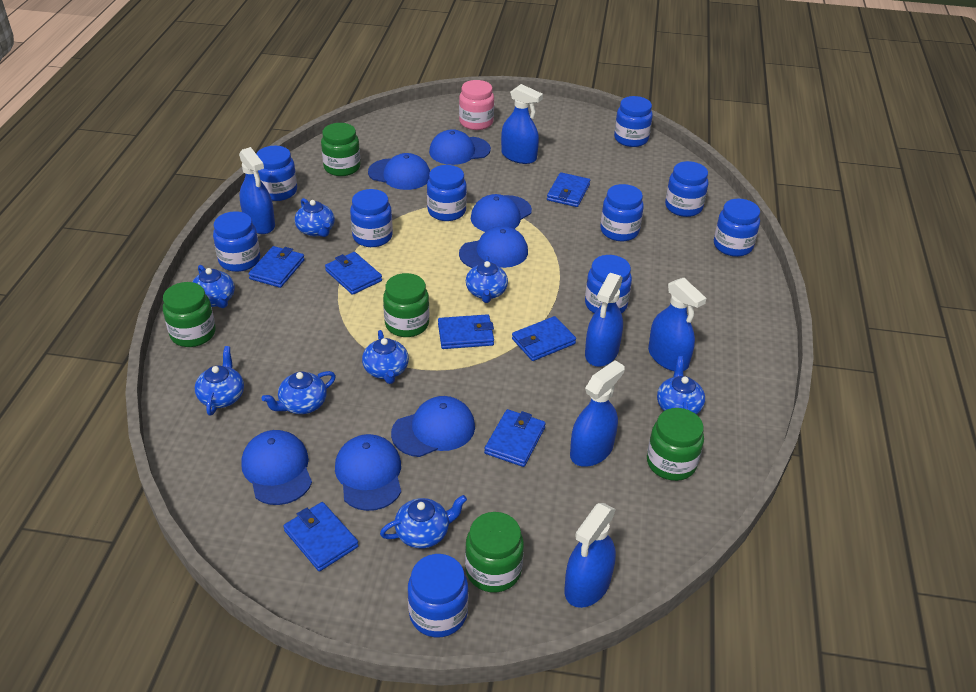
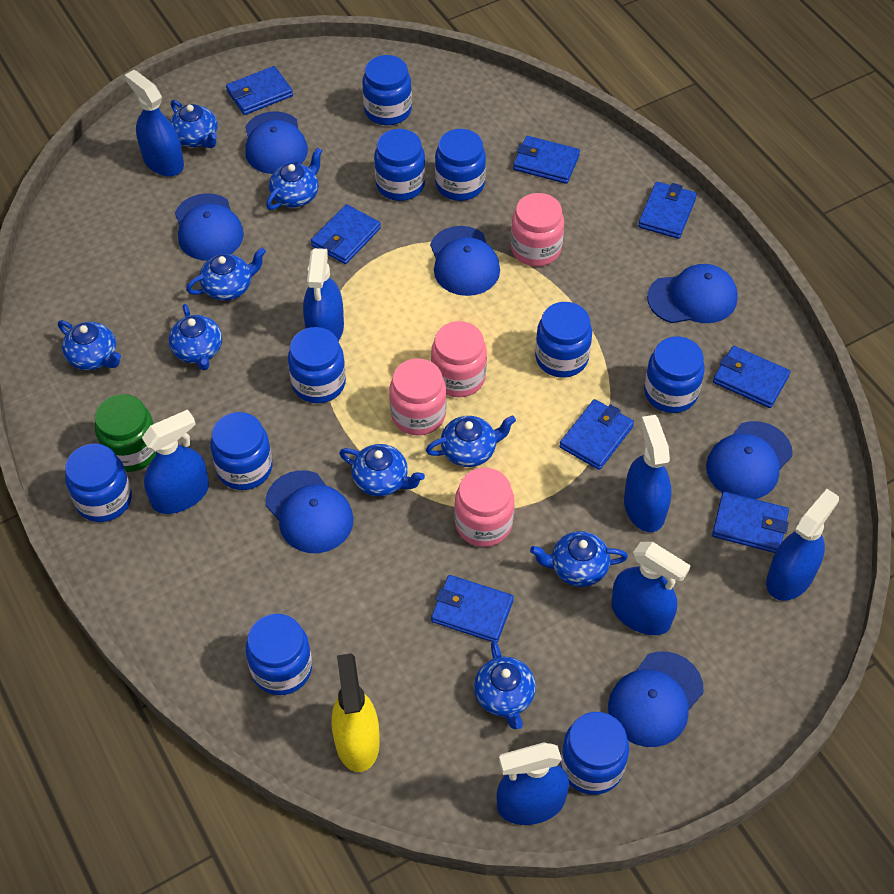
blue spray bottle: 6 -> 7
blue teapot: 8 -> 9
blue wallet: 7 -> 8
green jar: 5 -> 1
pink jar: 1 -> 4
yellow spray bottle: 0 -> 1

